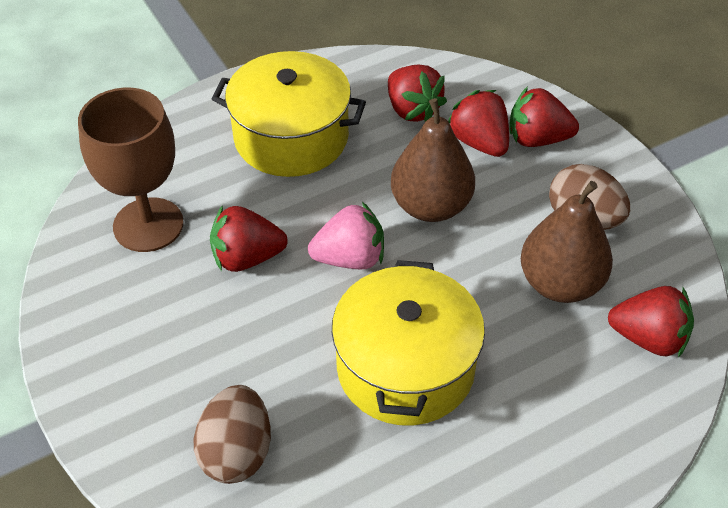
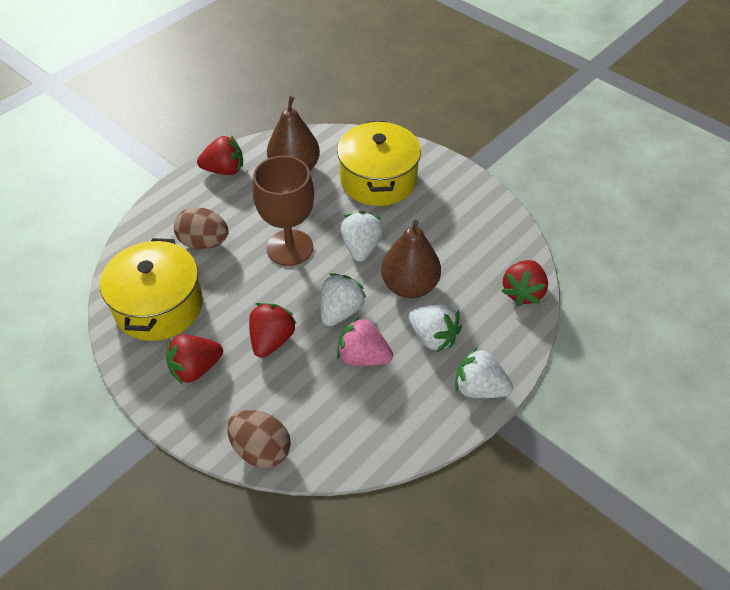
red strawberry: 5 -> 4
white strawberry: 0 -> 4

